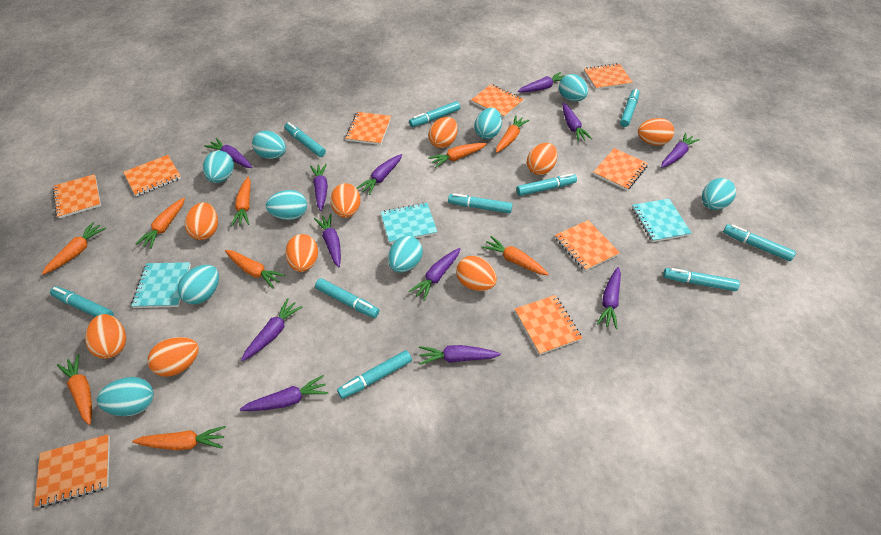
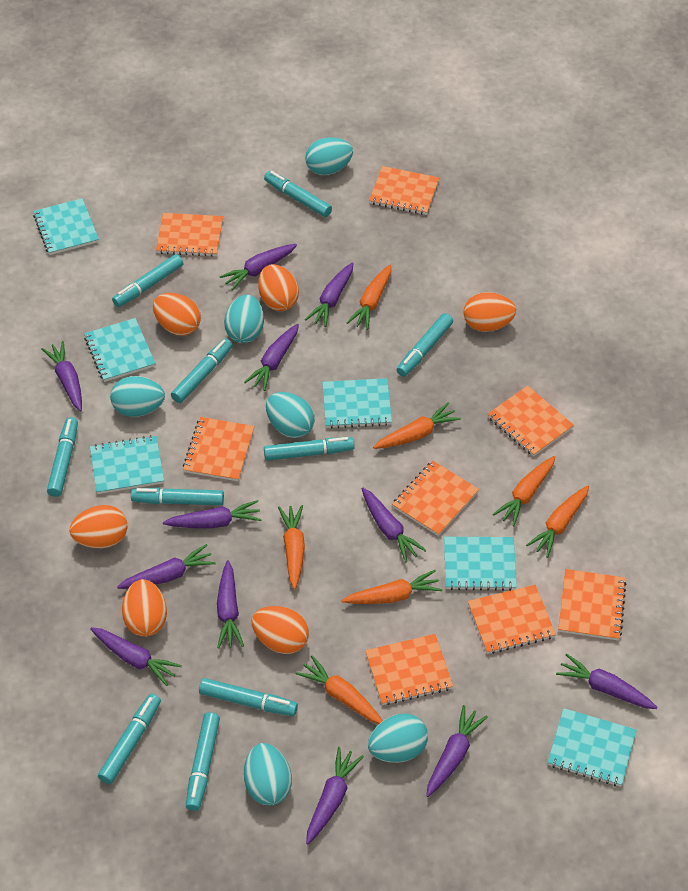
orange carrot: 9 -> 7
orange egg: 9 -> 6
orange notebook: 9 -> 8
turquoise egg: 9 -> 6
turquoise notebook: 3 -> 6

